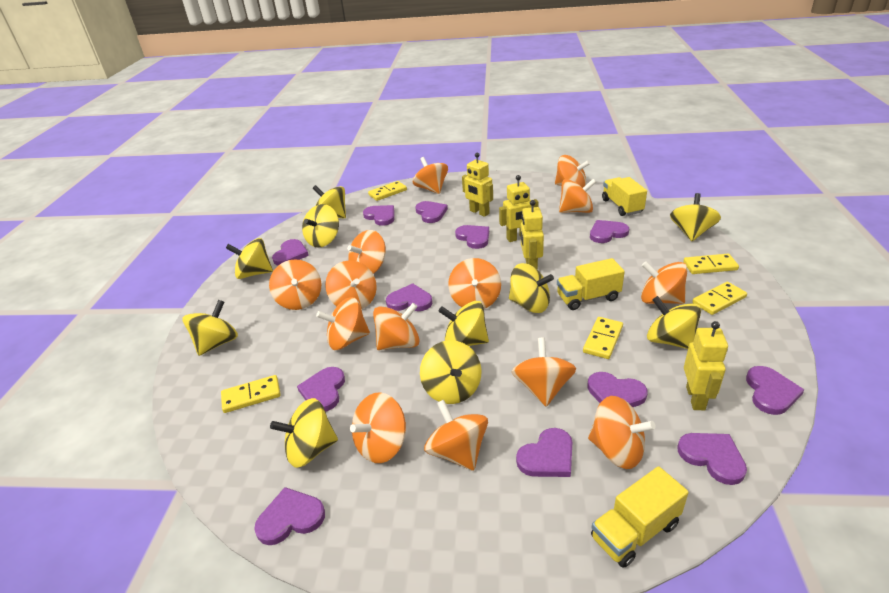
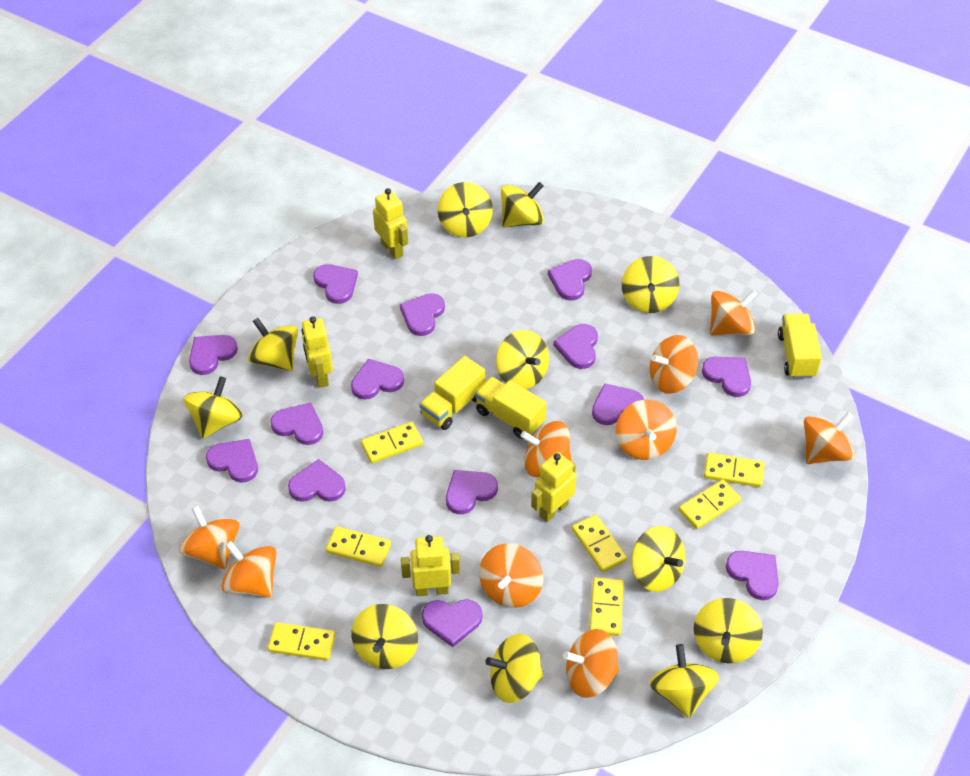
orange spinning top: 14 -> 9
purple heart: 12 -> 14
yellow domino: 5 -> 7
yellow spinning top: 10 -> 11

